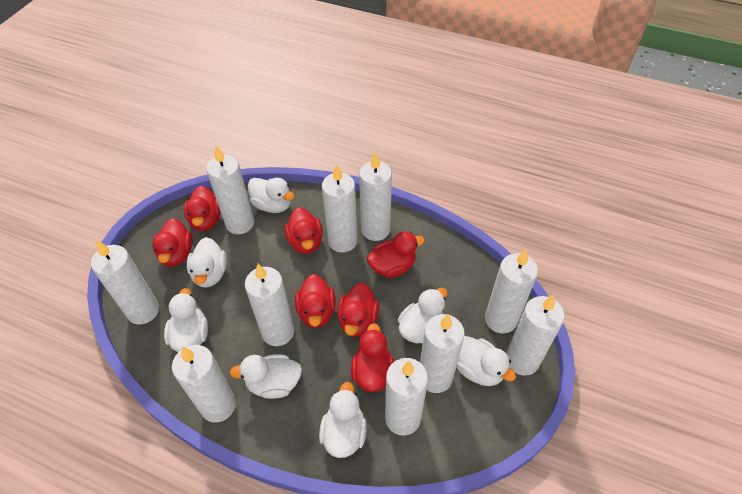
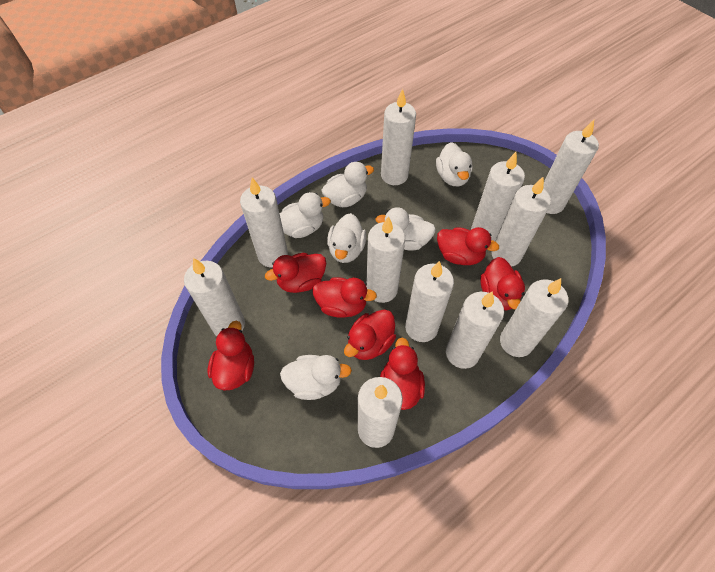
white candle: 10 -> 11
white duck: 7 -> 6

